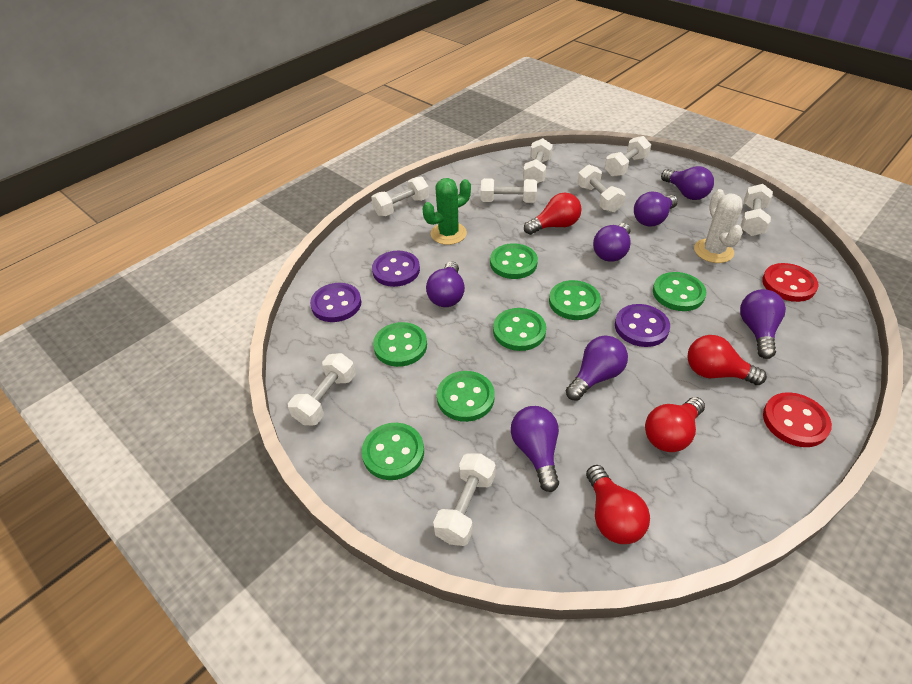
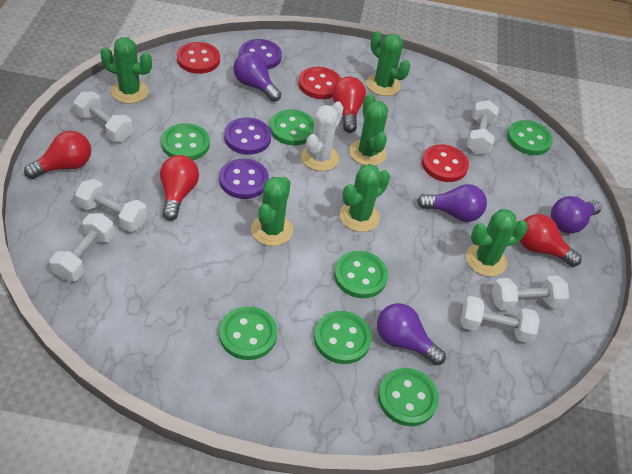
green cactus: 1 -> 6
purple light bulb: 7 -> 4
red button: 2 -> 3
white dumbbell: 8 -> 6

